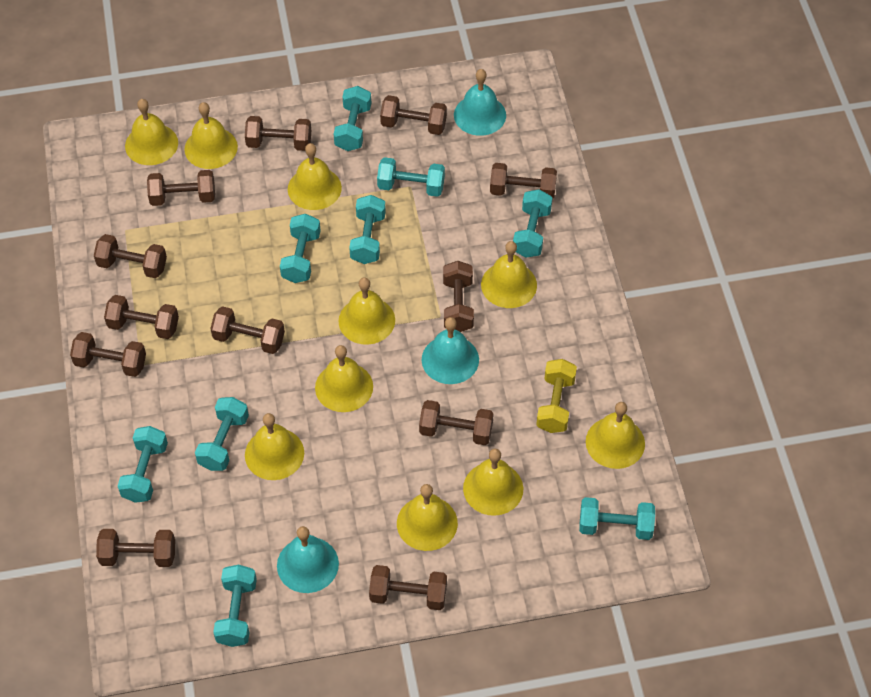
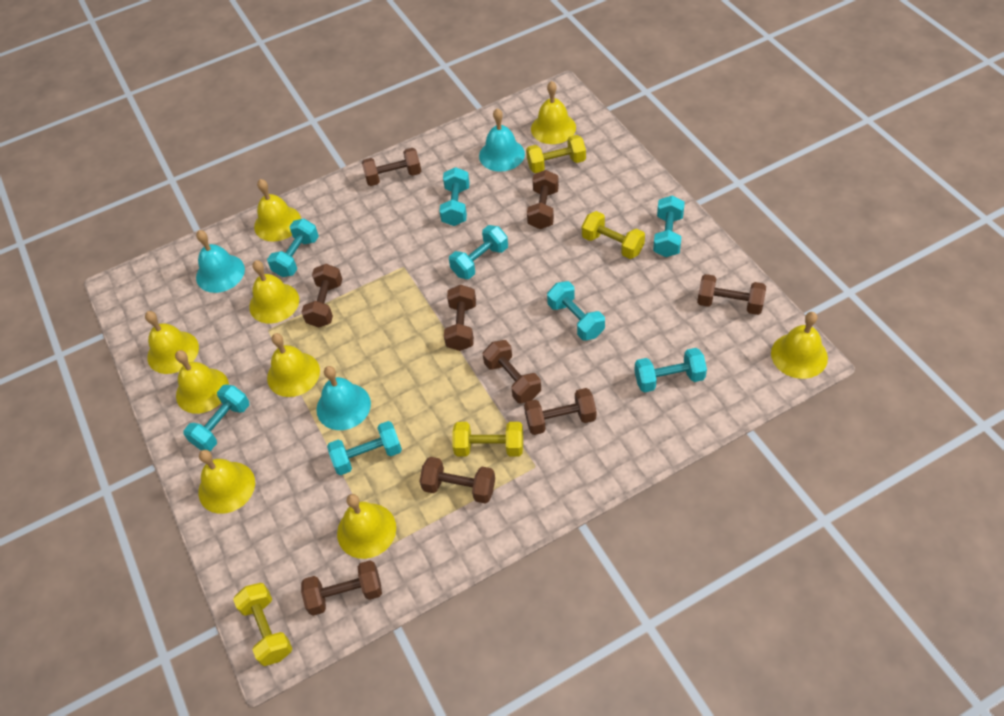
brown dumbbell: 12 -> 9
turquoise dumbbell: 9 -> 8
yellow bell: 10 -> 9
yellow dumbbell: 1 -> 4

